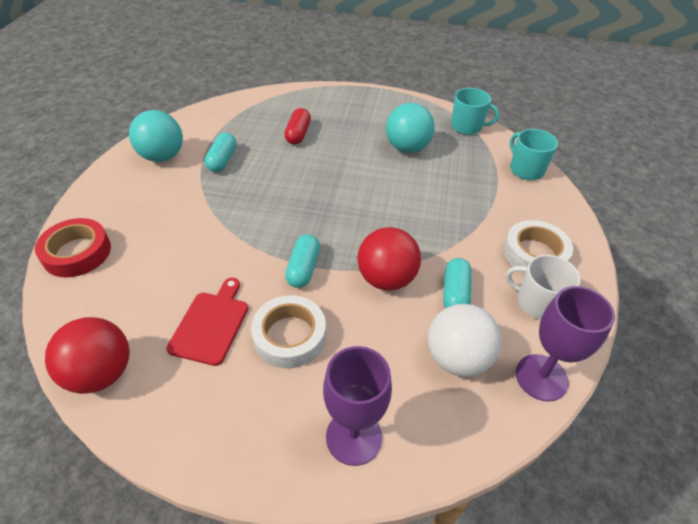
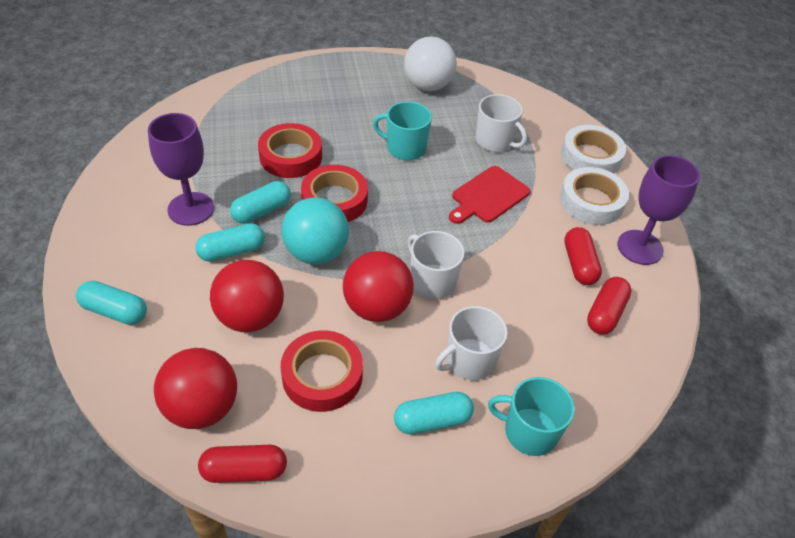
red ball: 2 -> 3
red capsule: 1 -> 3
red tape: 1 -> 3
turquoise ball: 2 -> 1
turquoise capsule: 3 -> 4
white mug: 1 -> 3

